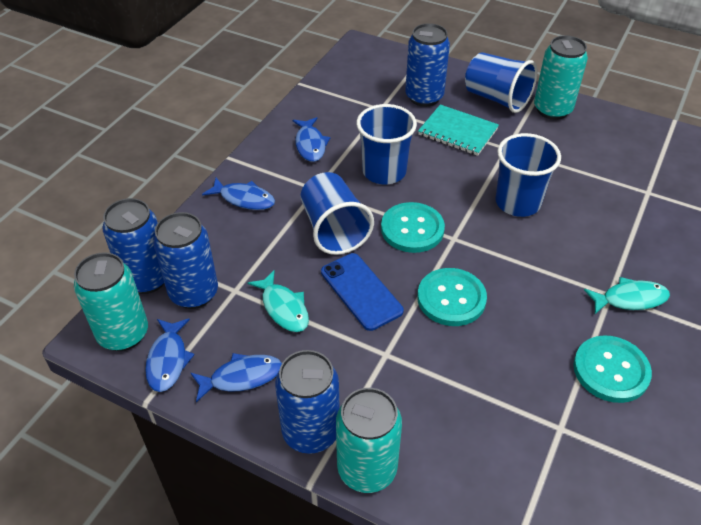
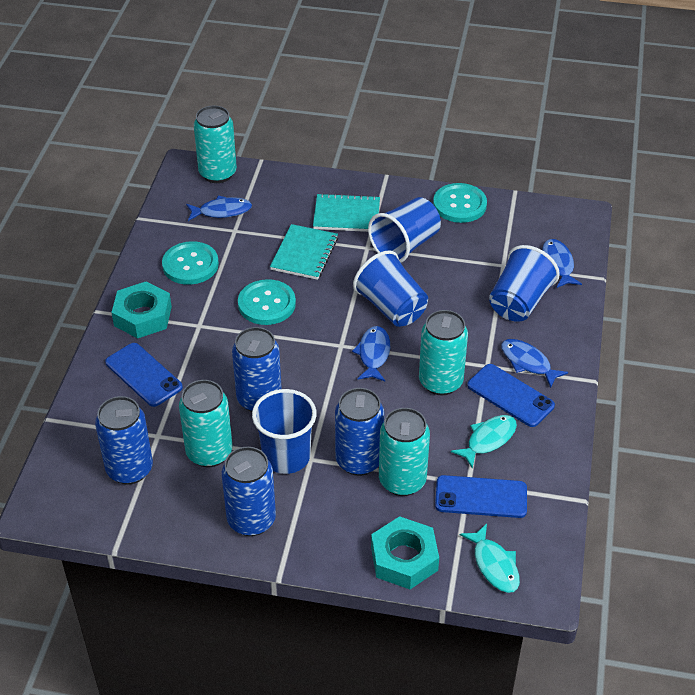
blue phone: 1 -> 3
turquoise can: 3 -> 4
turquoise notebook: 1 -> 2
turquoise nut: 0 -> 2

